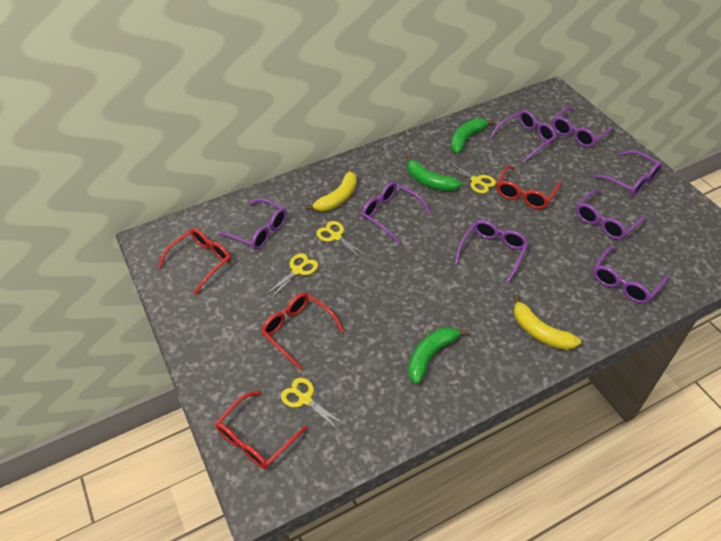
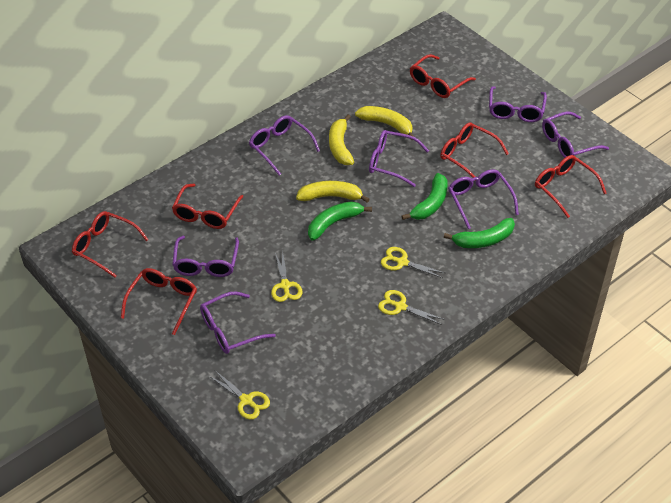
purple glasses: 8 -> 7
red glasses: 4 -> 6
yellow banana: 2 -> 3

